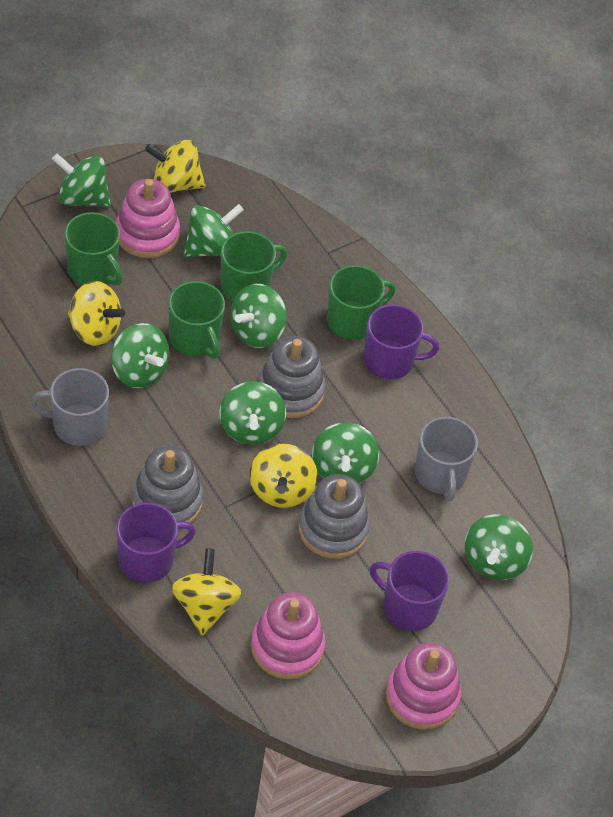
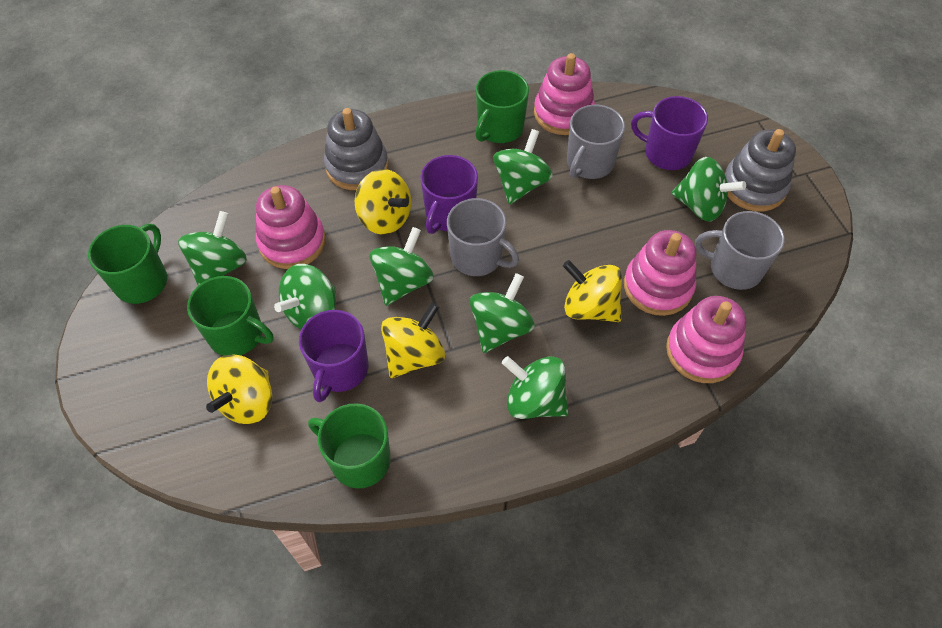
grey mug: 2 -> 3
grey stacking toy: 3 -> 2
pink stacking toy: 3 -> 4

